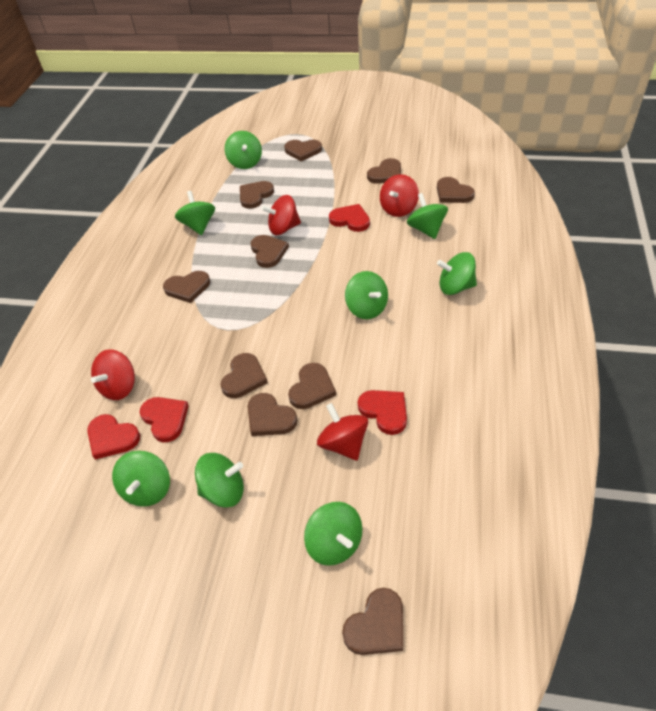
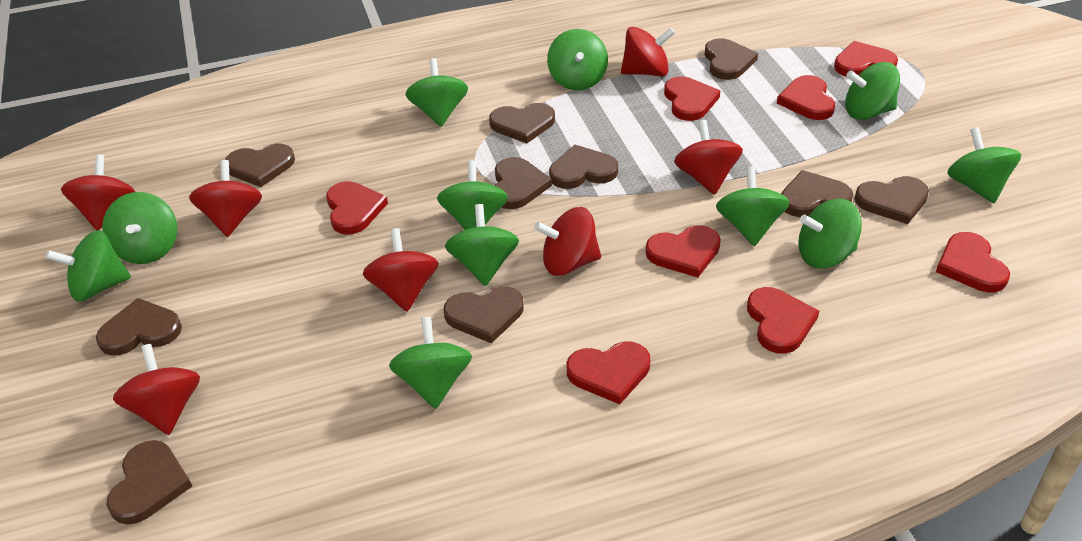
green spinning top: 8 -> 11
red heart: 4 -> 8
red spinning top: 4 -> 7

